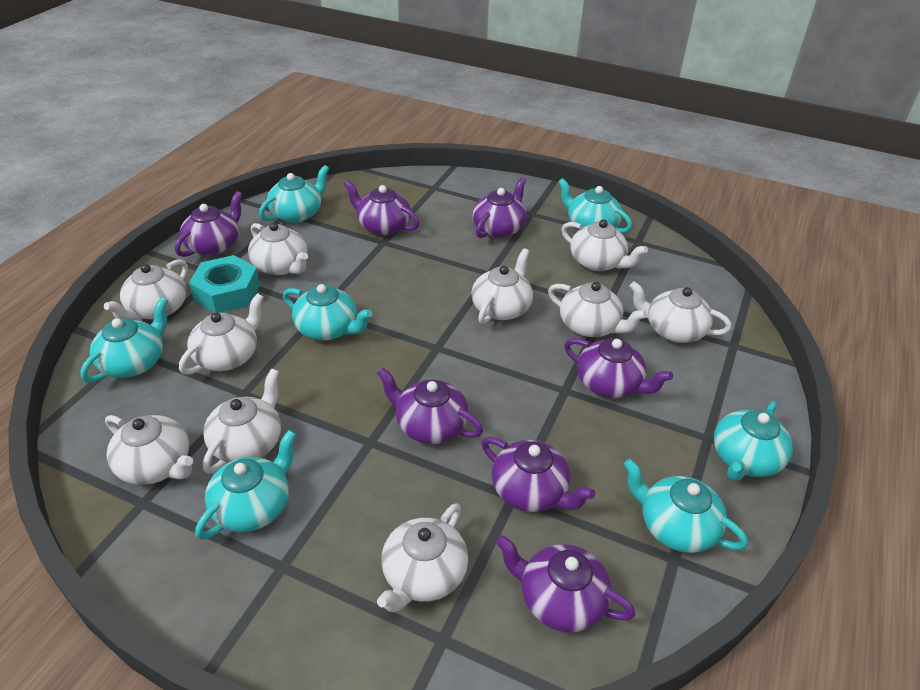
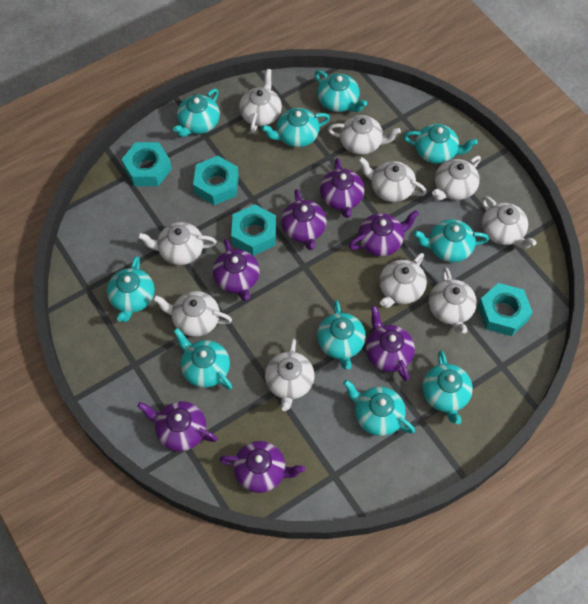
turquoise nut: 1 -> 4
turquoise teapot: 7 -> 10

